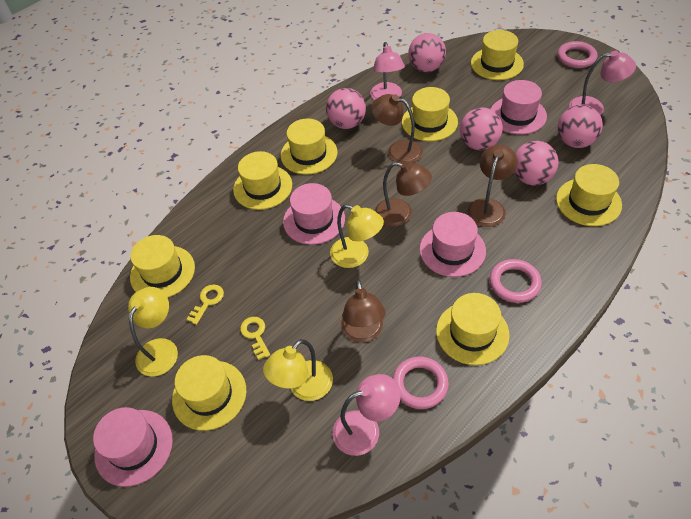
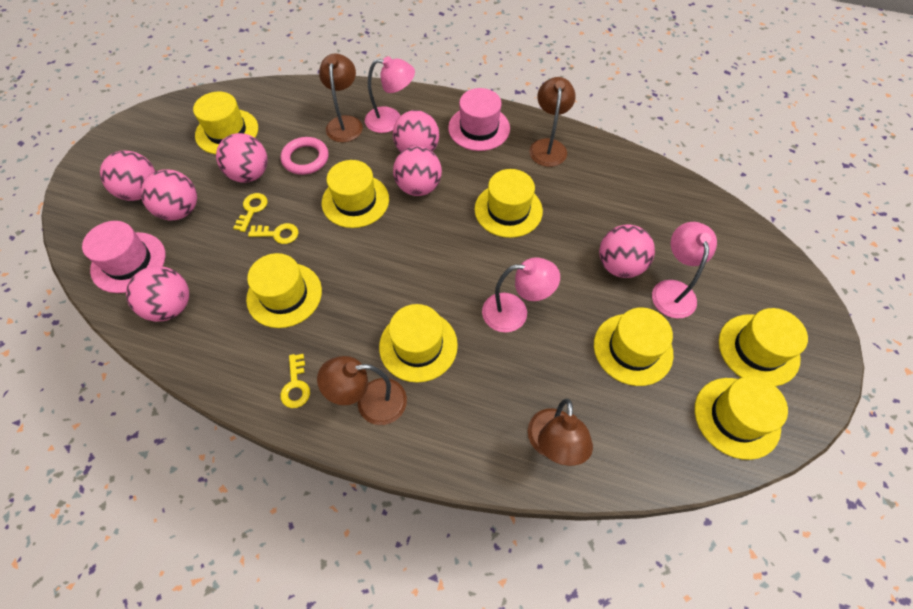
pink ball: 5 -> 7
pink hat: 4 -> 2
pink ring: 3 -> 1
yellow key: 2 -> 3
yellow lamp: 3 -> 0

